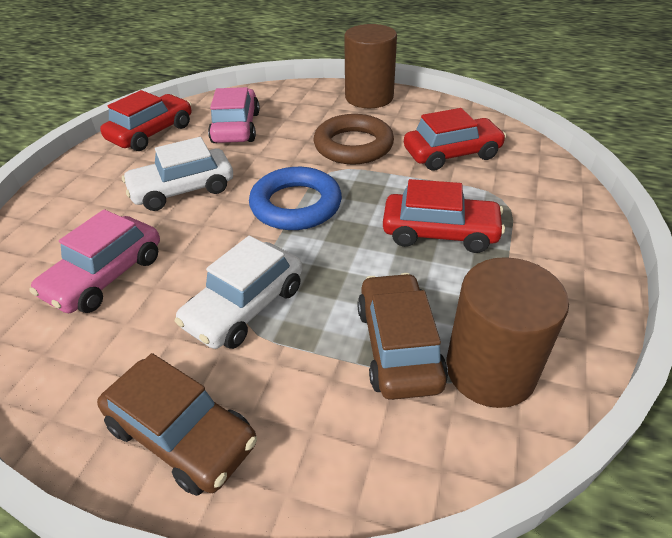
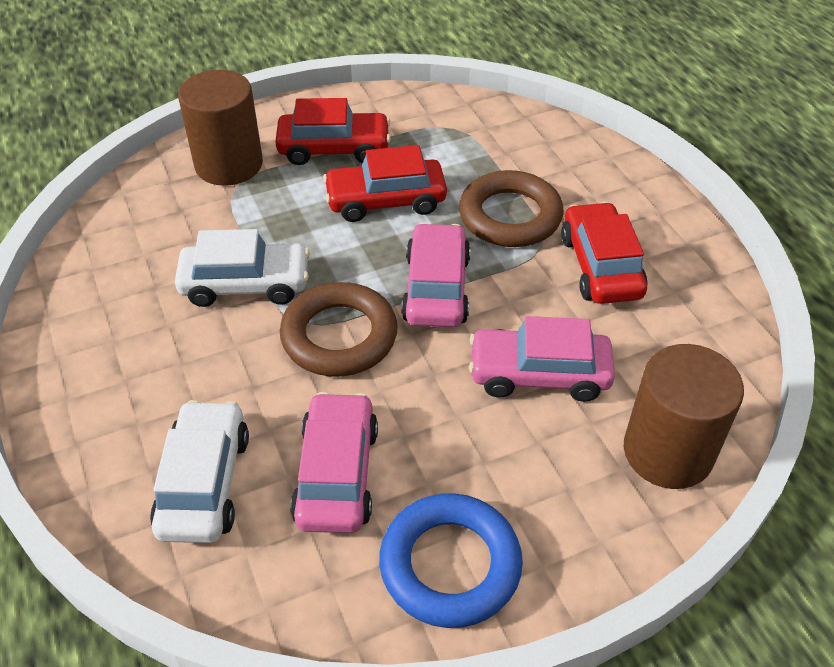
brown car: 2 -> 0
brown ring: 1 -> 2
pink car: 2 -> 3

